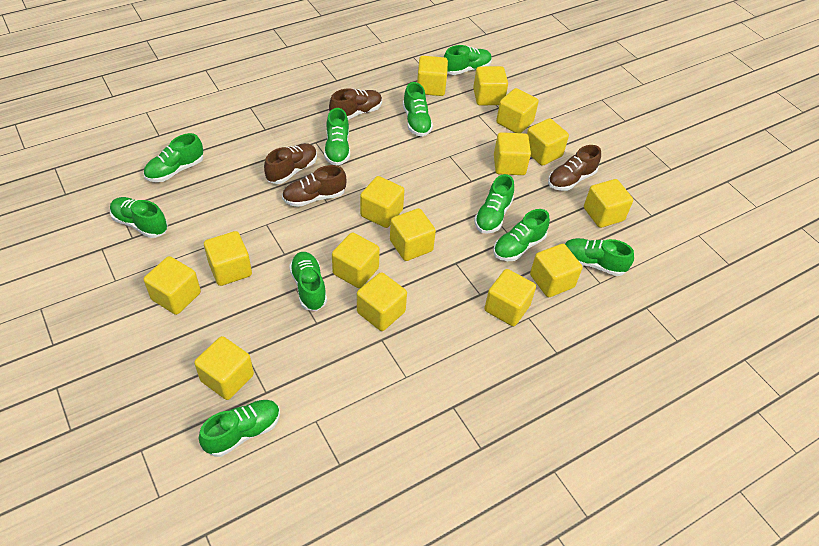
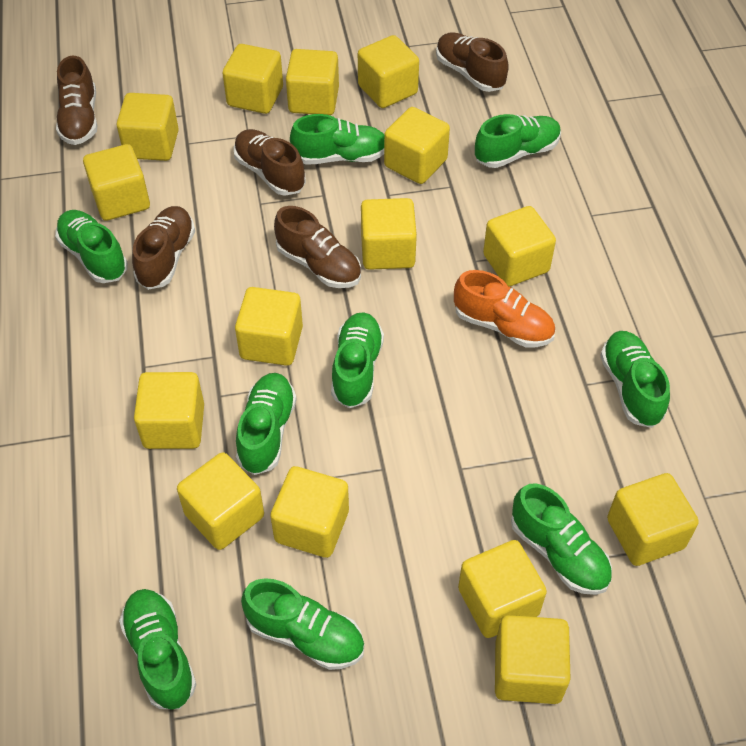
brown shoe: 4 -> 5
green shoe: 10 -> 9
orange shoe: 0 -> 1

